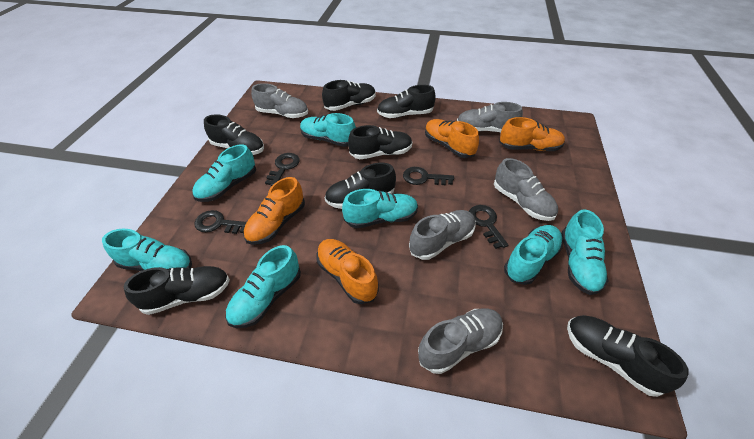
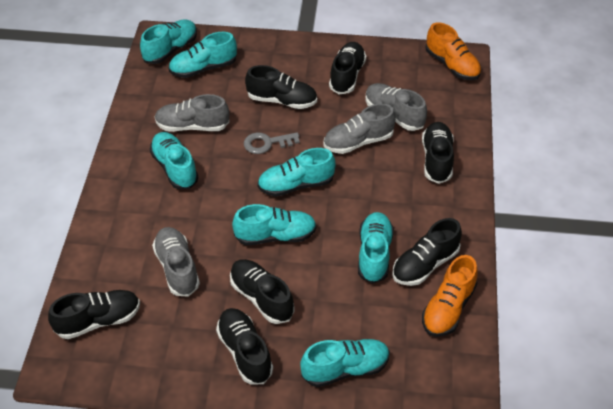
black key: 4 -> 0
grey key: 0 -> 1
grey shoe: 5 -> 4
orange shoe: 4 -> 2

